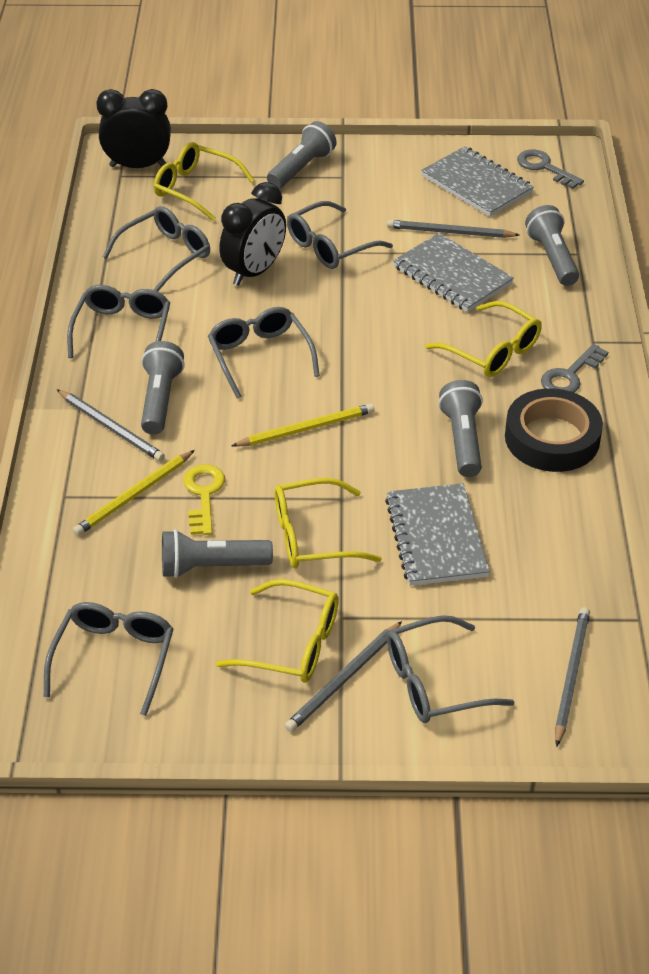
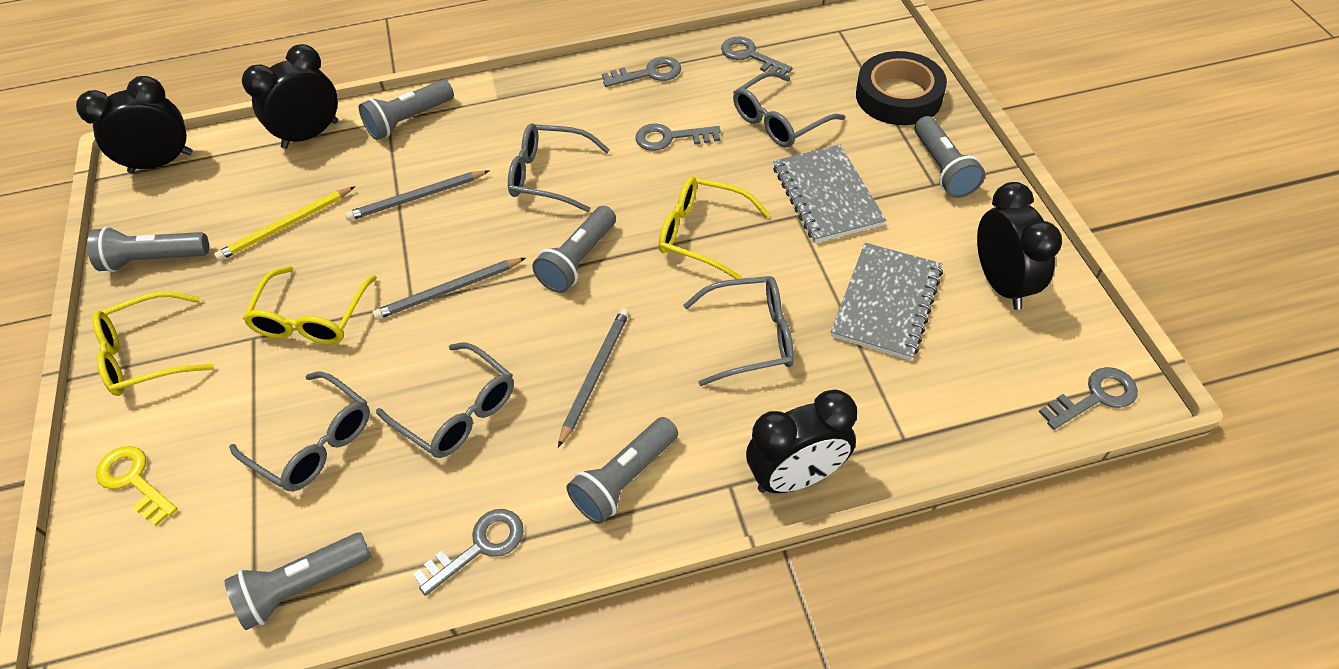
black clock: 2 -> 4
grey flashlight: 5 -> 6
grey glasses: 6 -> 5
grey key: 2 -> 5
grey notebook: 3 -> 2
grey pencil: 4 -> 3
yellow glasses: 4 -> 3
yellow pencil: 2 -> 1

